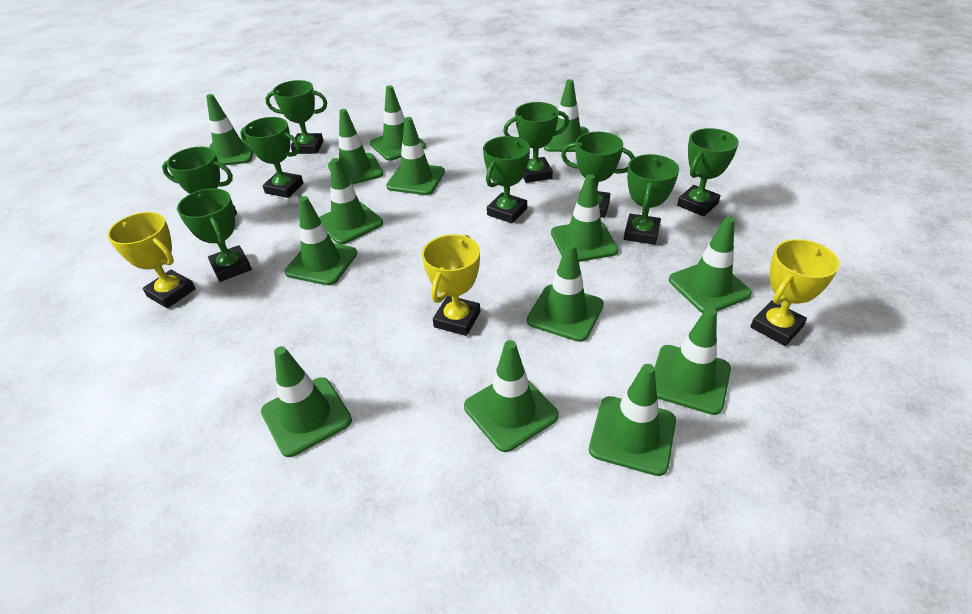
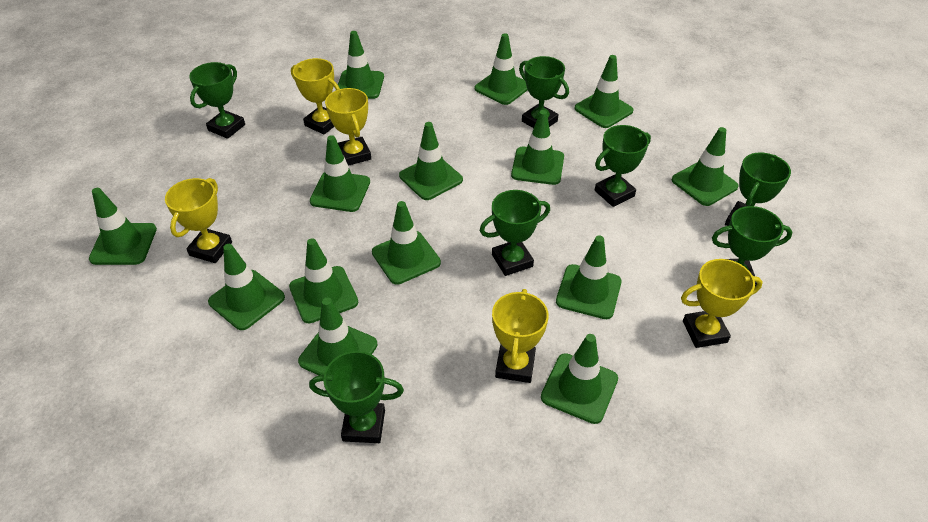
green trophy: 9 -> 7
yellow trophy: 3 -> 5

